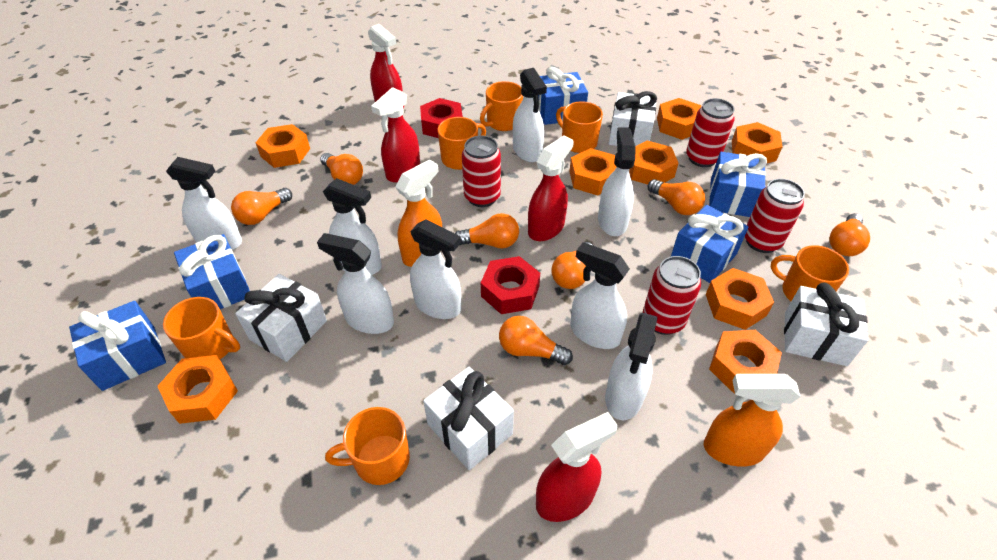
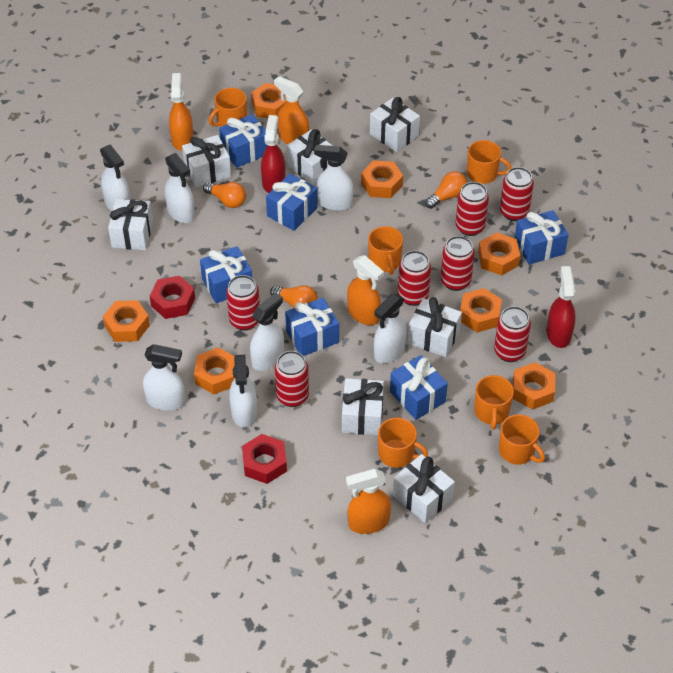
blue gift: 5 -> 6
orange light bulb: 7 -> 3
orange nut: 8 -> 7
orange spray bottle: 2 -> 4
red can: 4 -> 7
red spray bottle: 4 -> 2
white gift: 4 -> 7
white spray bottle: 8 -> 7

